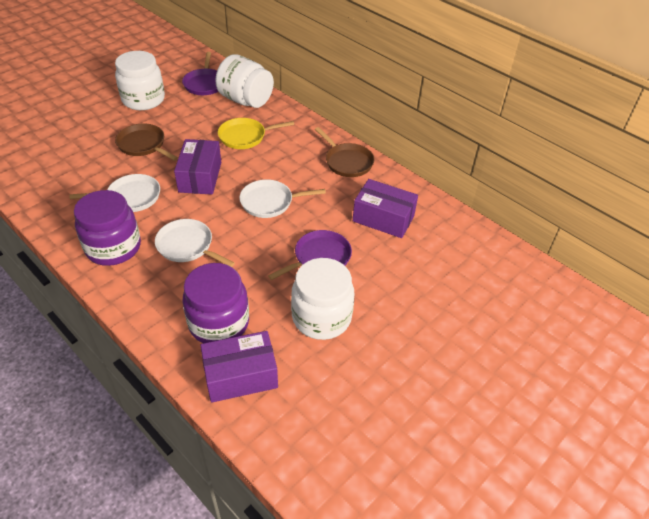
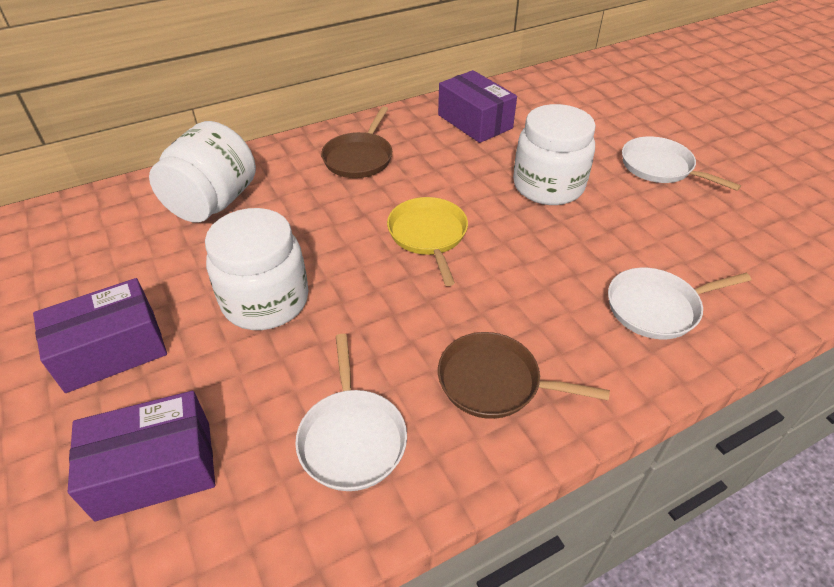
purple jar: 2 -> 0
purple pan: 2 -> 0

